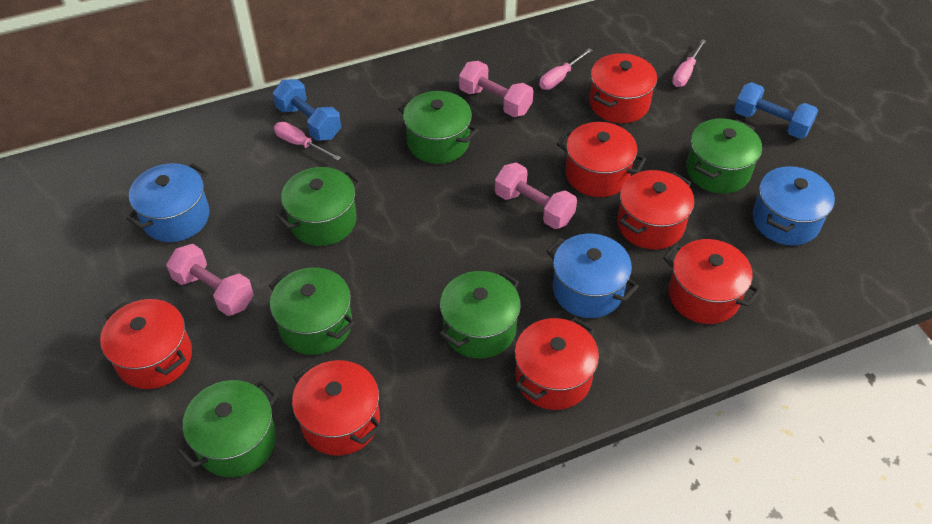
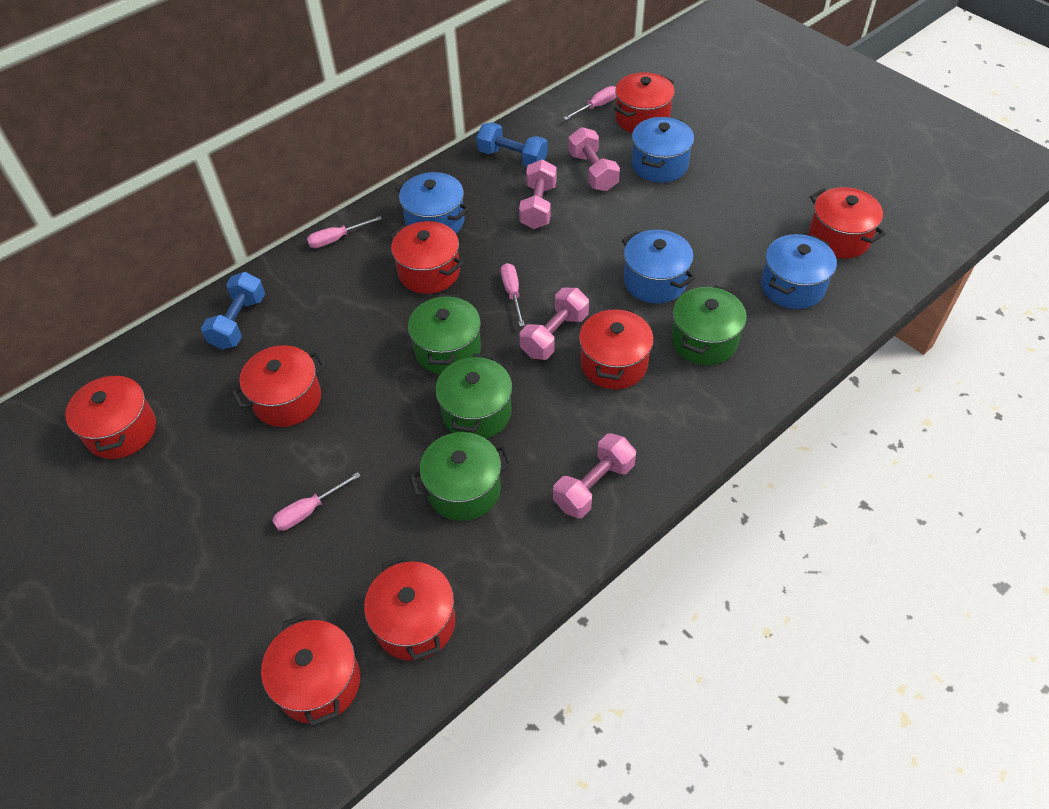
blue pot: 3 -> 4
green pot: 6 -> 4
pink dumbbell: 3 -> 4
pink screwdriver: 3 -> 4
red pot: 7 -> 8

